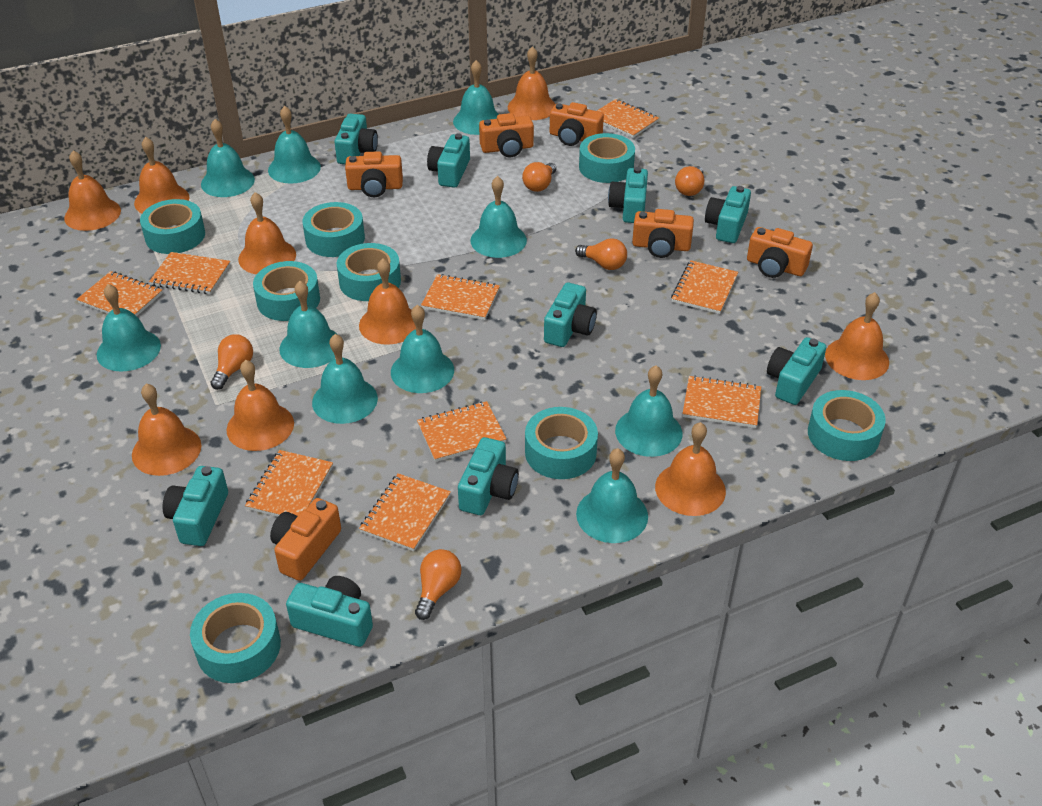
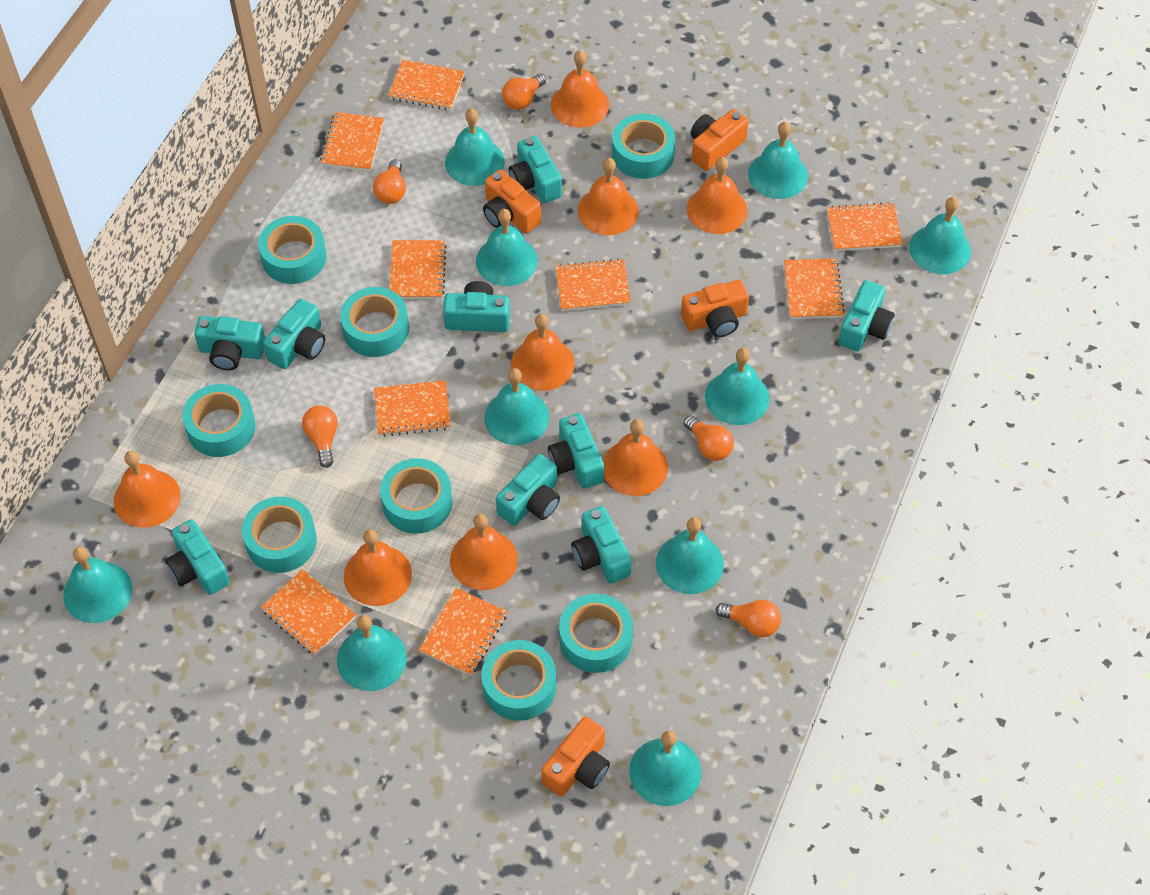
orange bell: 9 -> 8
orange camera: 6 -> 4

